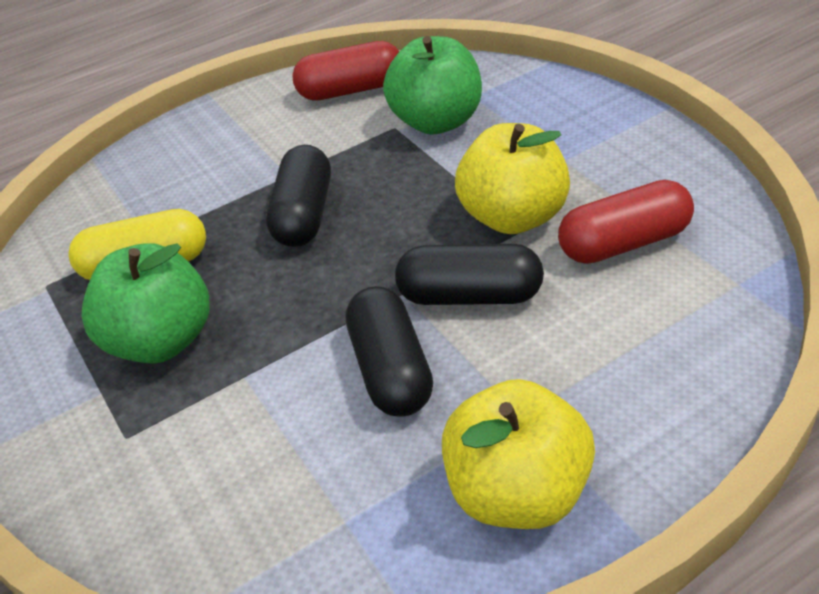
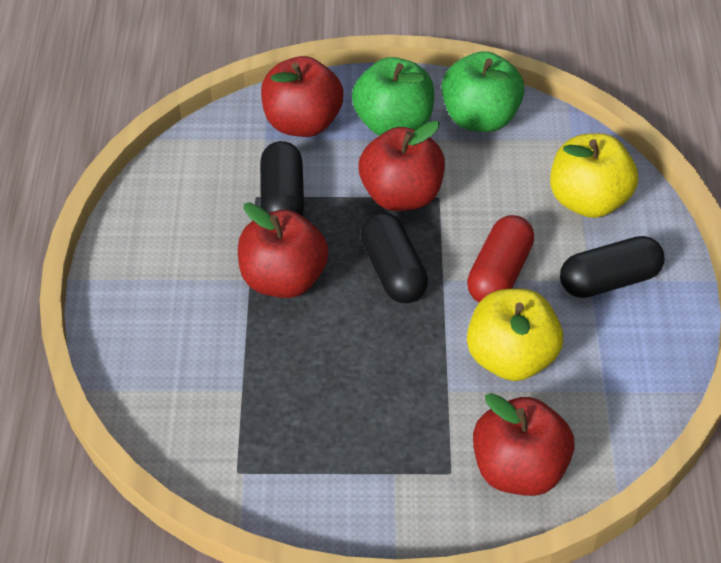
red apple: 0 -> 4
red capsule: 2 -> 1
yellow capsule: 1 -> 0

